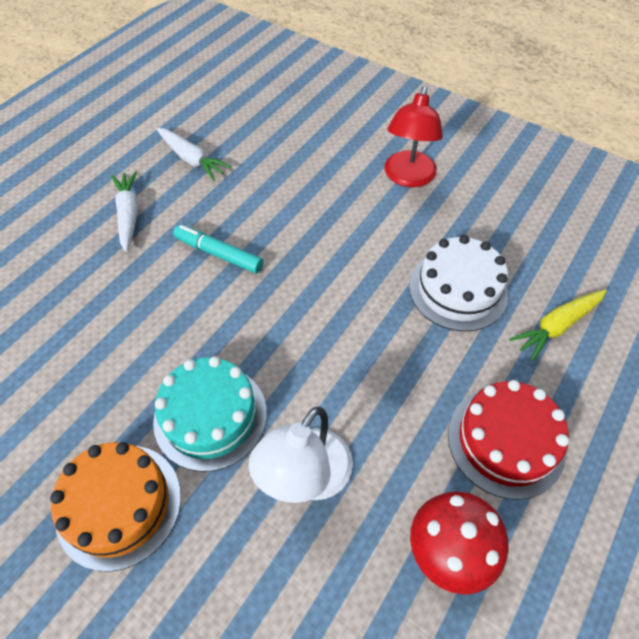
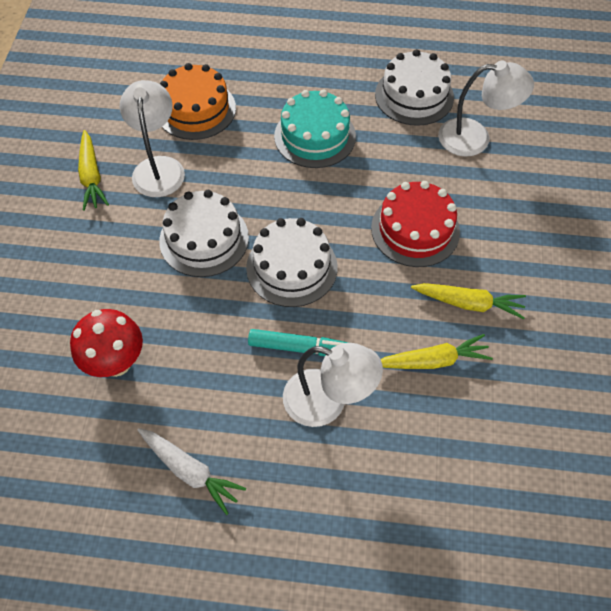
red lamp: 1 -> 0
white cake: 1 -> 3
white carrot: 2 -> 1
white lamp: 1 -> 3
yellow carrot: 1 -> 3

